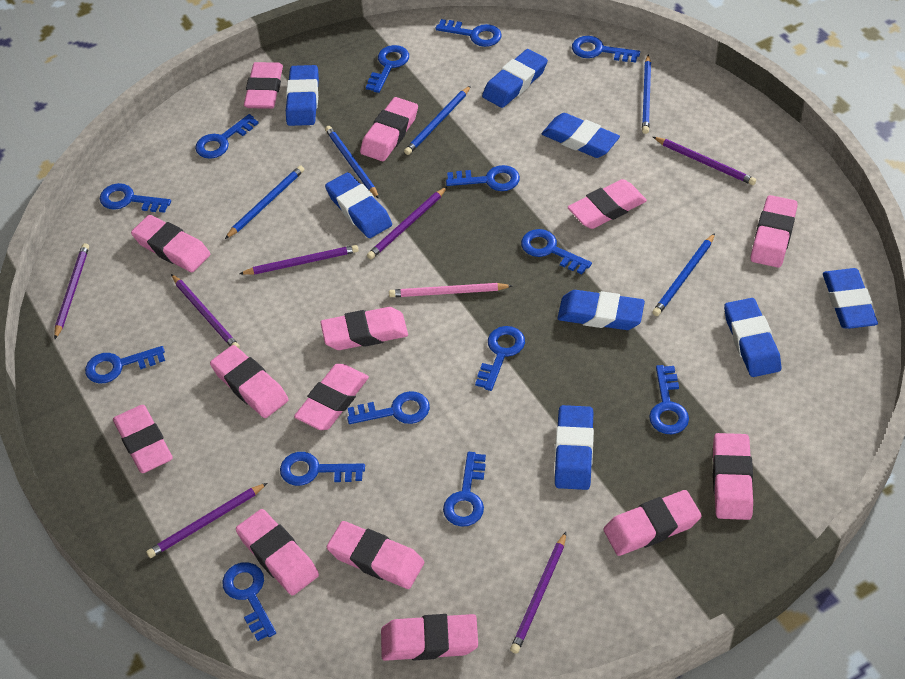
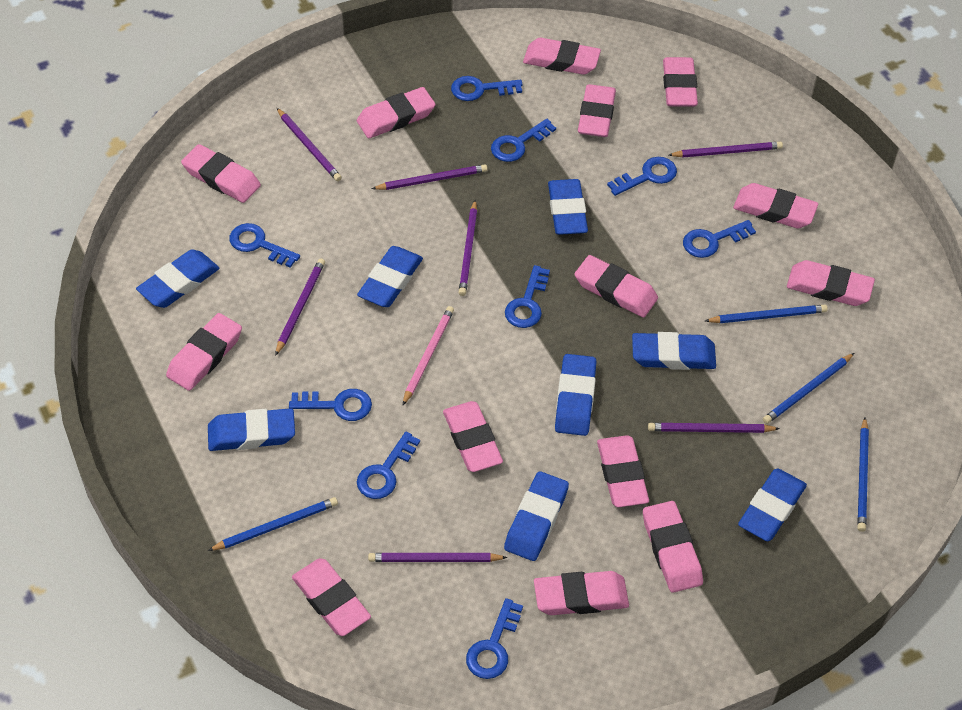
blue key: 14 -> 9
blue pencil: 5 -> 4

